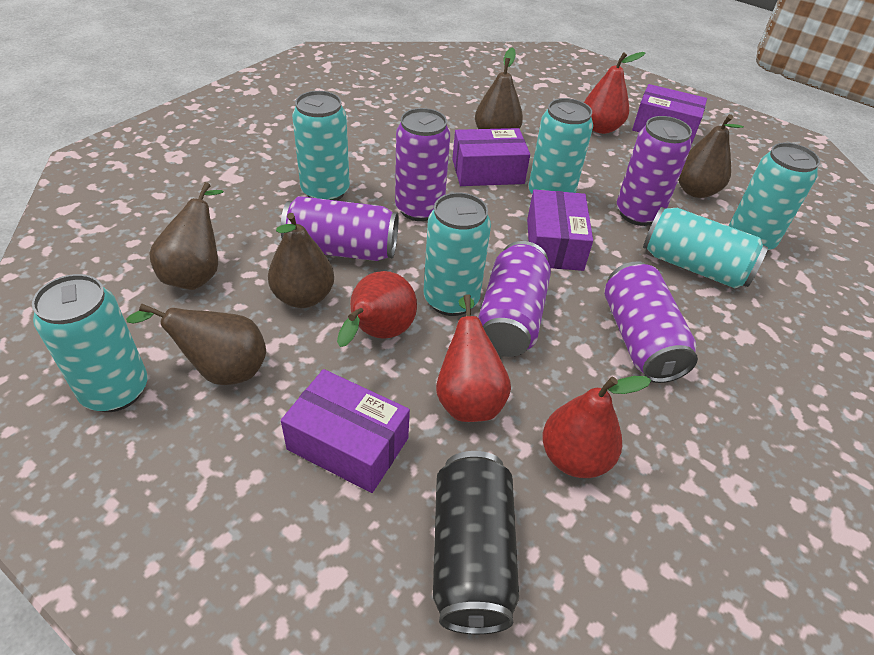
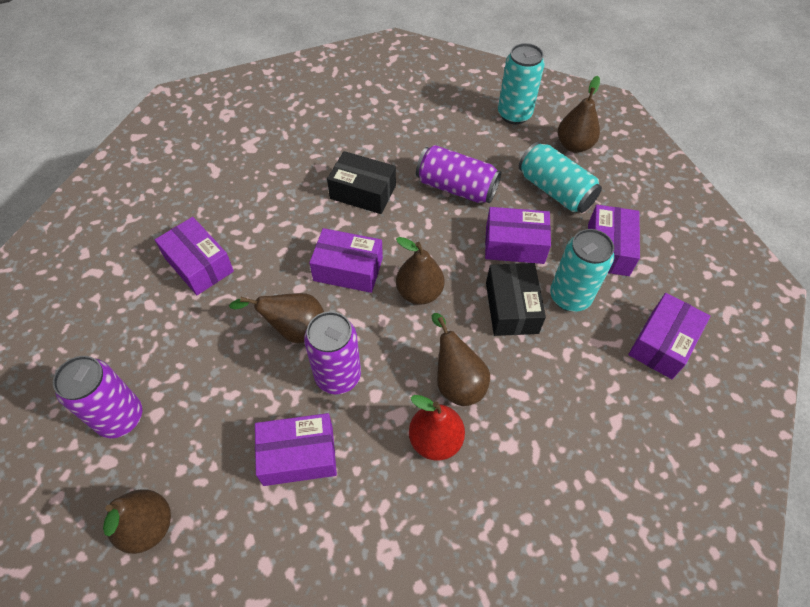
black box: 0 -> 2
black can: 1 -> 0
purple box: 4 -> 6
purple can: 5 -> 3
red pear: 4 -> 1
turquoise can: 6 -> 3

